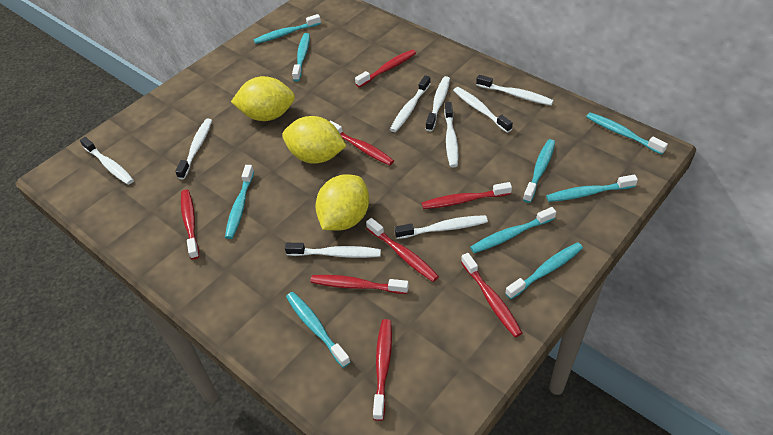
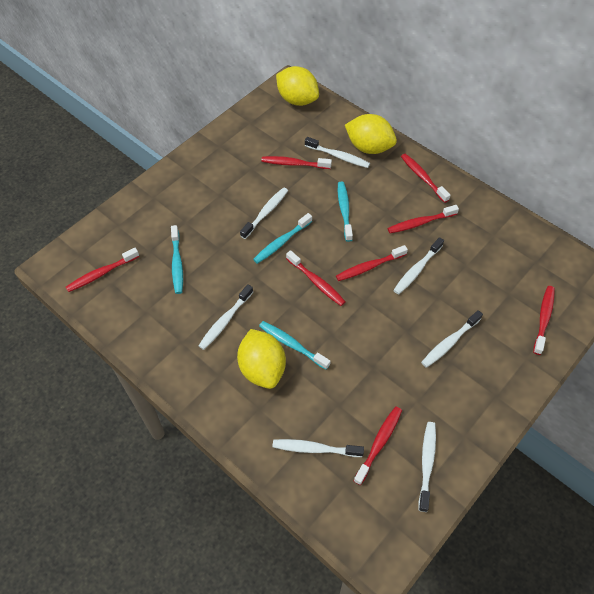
turquoise toothbrush: 9 -> 4
white toothbrush: 9 -> 7

